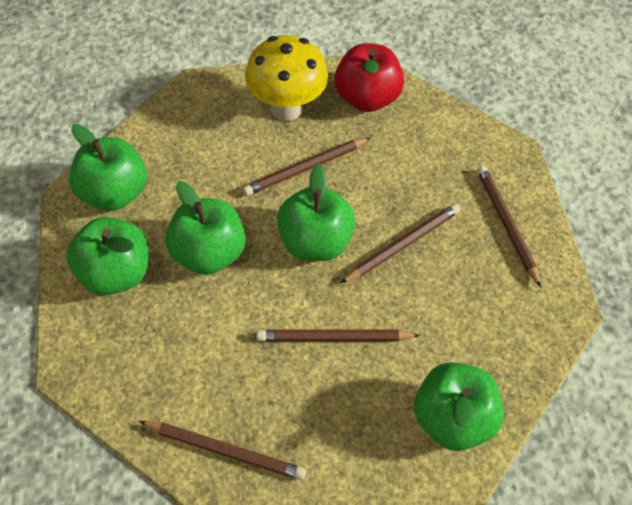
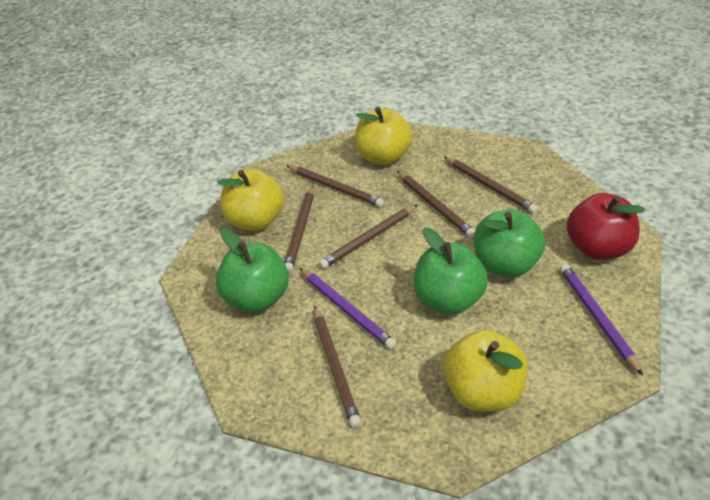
brown pencil: 5 -> 6
green apple: 5 -> 3
purple pencil: 0 -> 2
yellow apple: 0 -> 3
yellow mushroom: 1 -> 0

